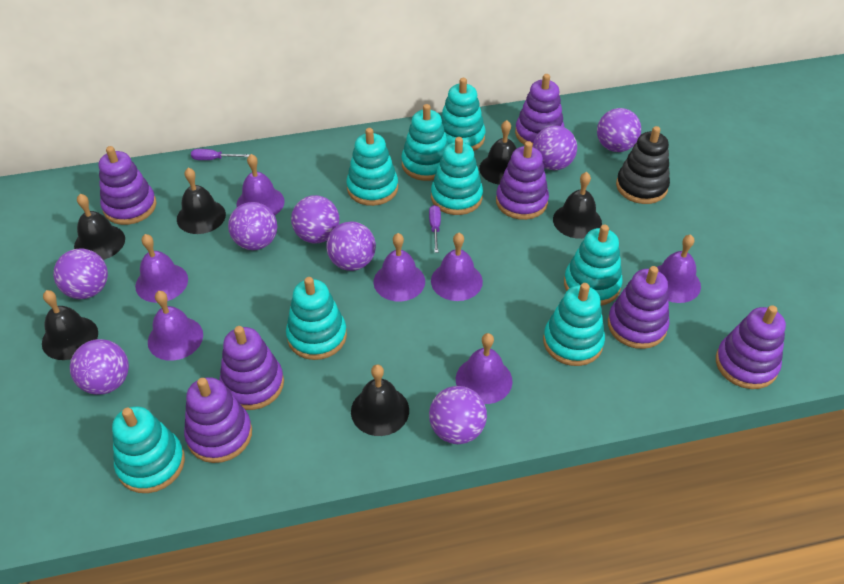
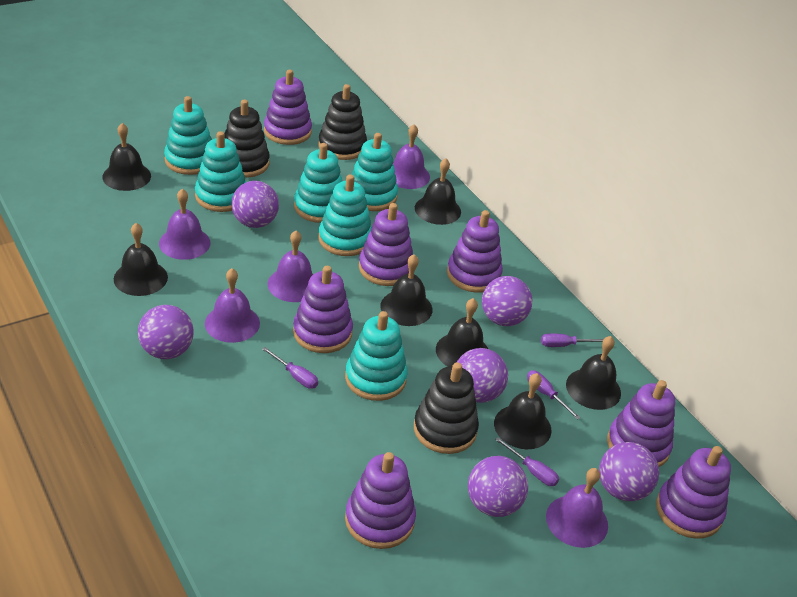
black bell: 6 -> 7
black stacking toy: 1 -> 3
purple ball: 8 -> 6
purple bell: 7 -> 5
purple screwdriver: 2 -> 4
turquoise stacking toy: 8 -> 6

